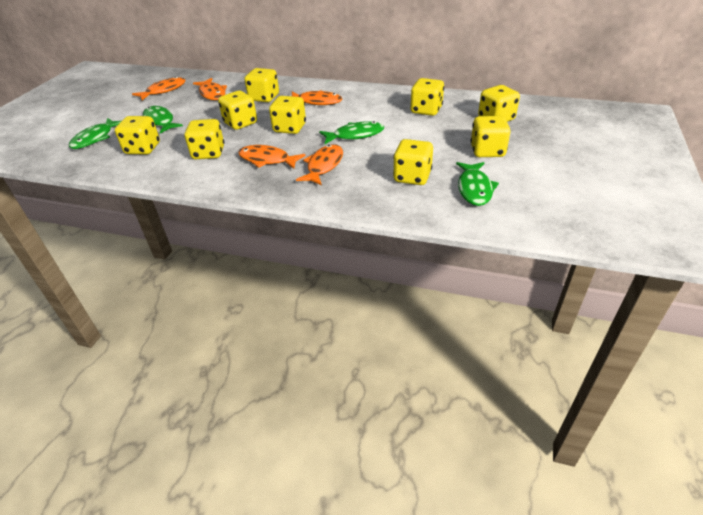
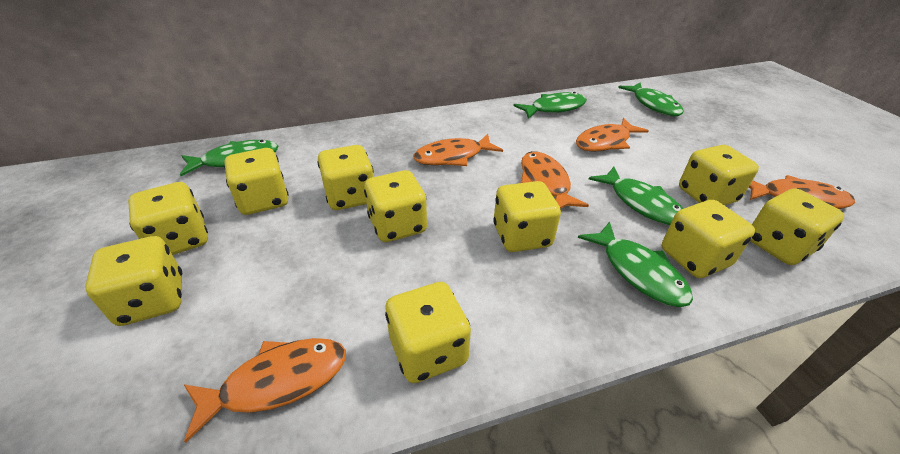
green fish: 4 -> 5
yellow dice: 9 -> 10

